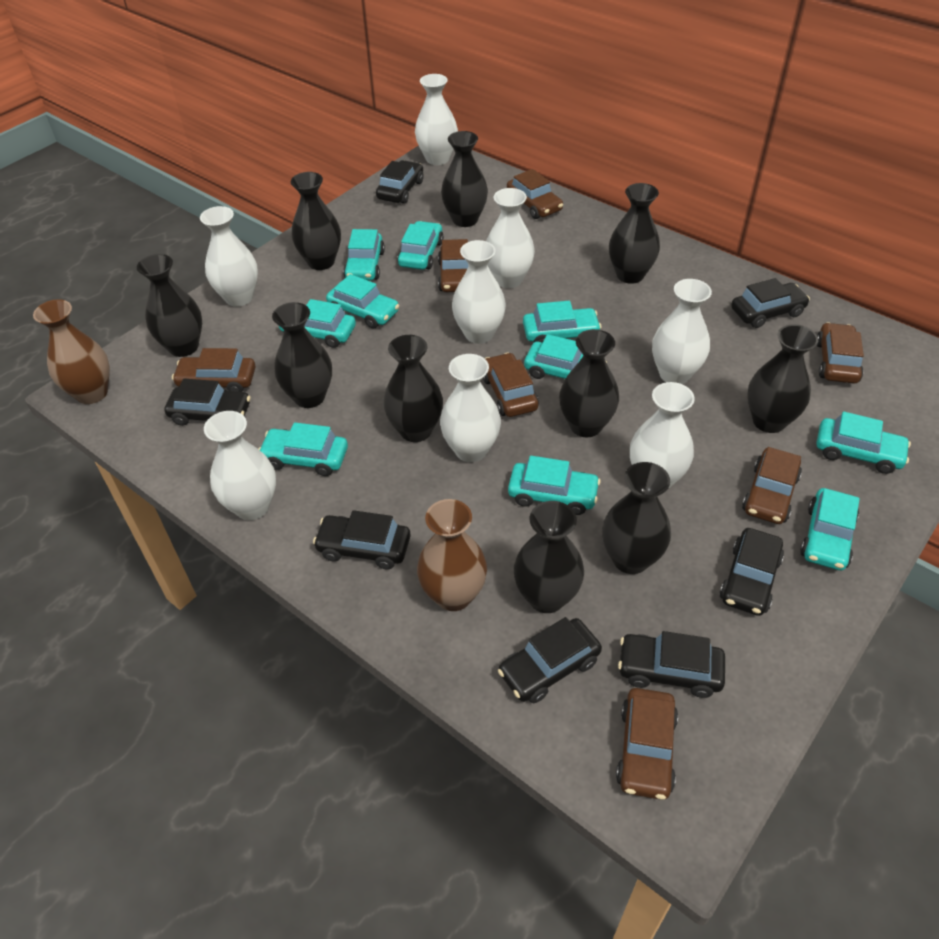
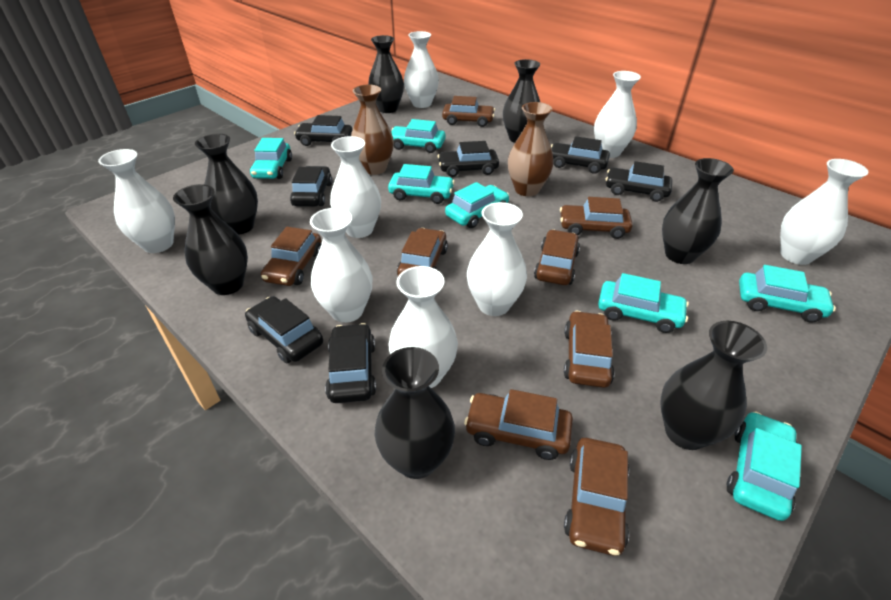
black vase: 10 -> 7
brown car: 7 -> 8
turquoise car: 10 -> 7

